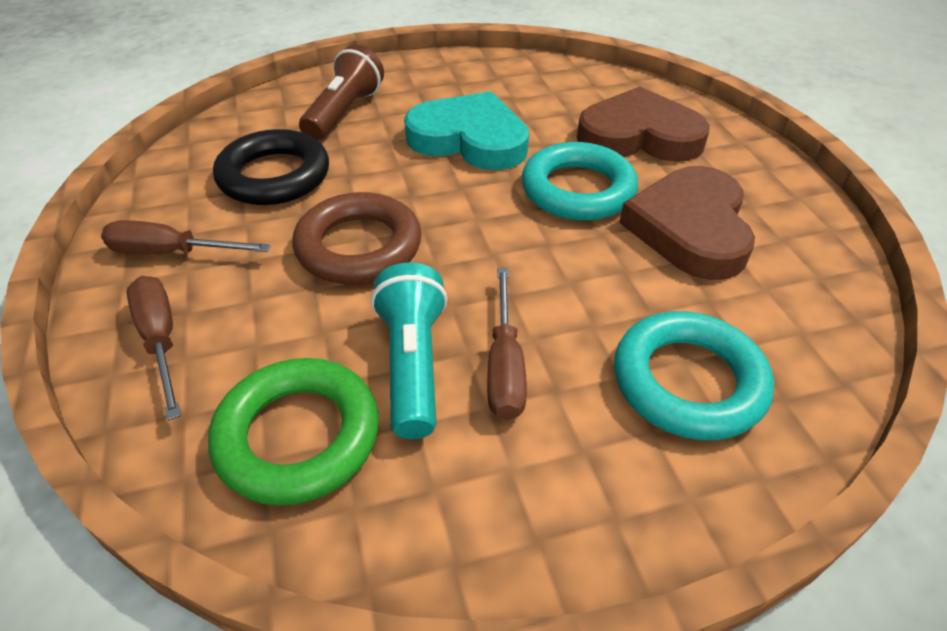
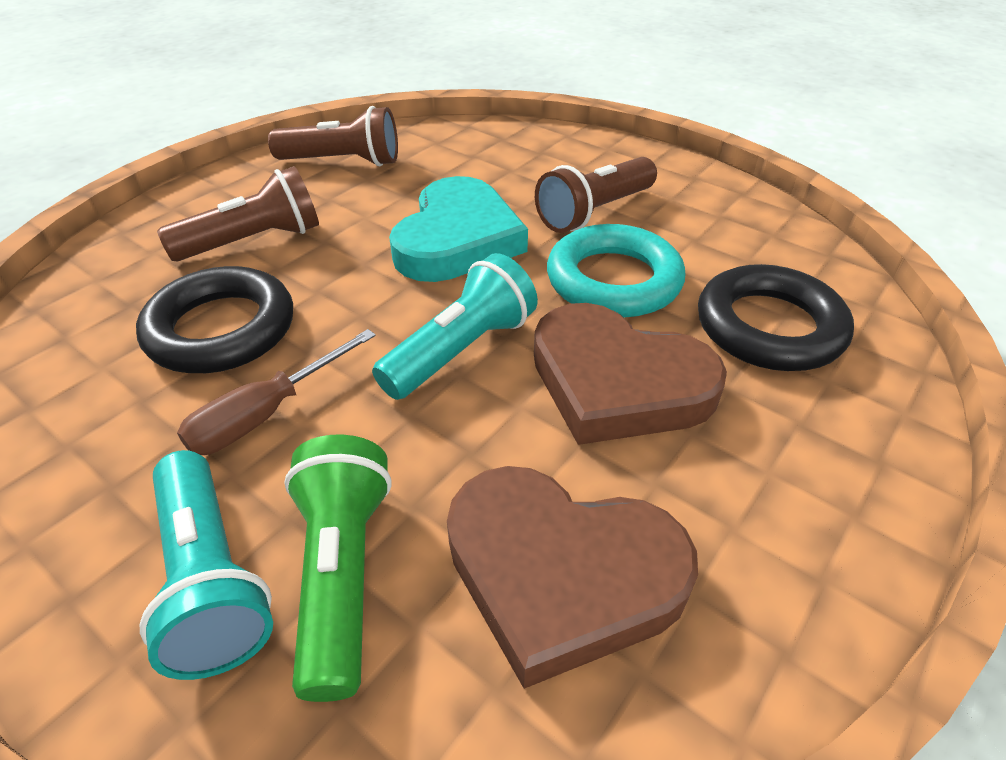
black ring: 1 -> 2
brown flashlight: 1 -> 3
brown ring: 1 -> 0
brown screwdriver: 3 -> 1
green flashlight: 0 -> 1
green ring: 1 -> 0
turquoise flashlight: 1 -> 2
turquoise ring: 2 -> 1

